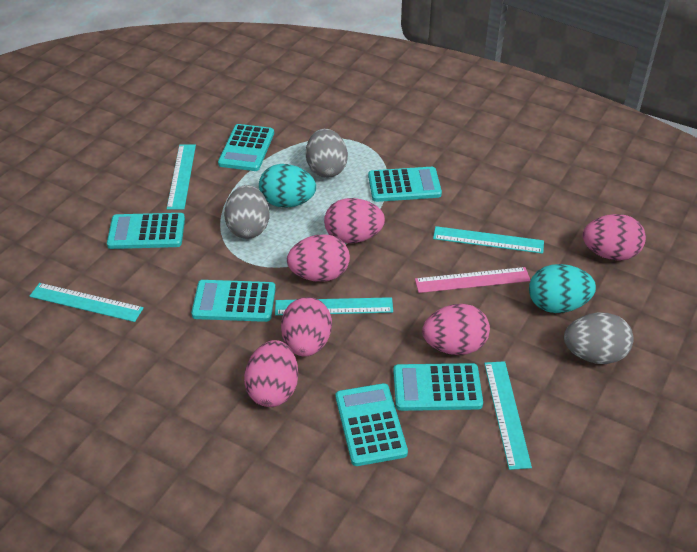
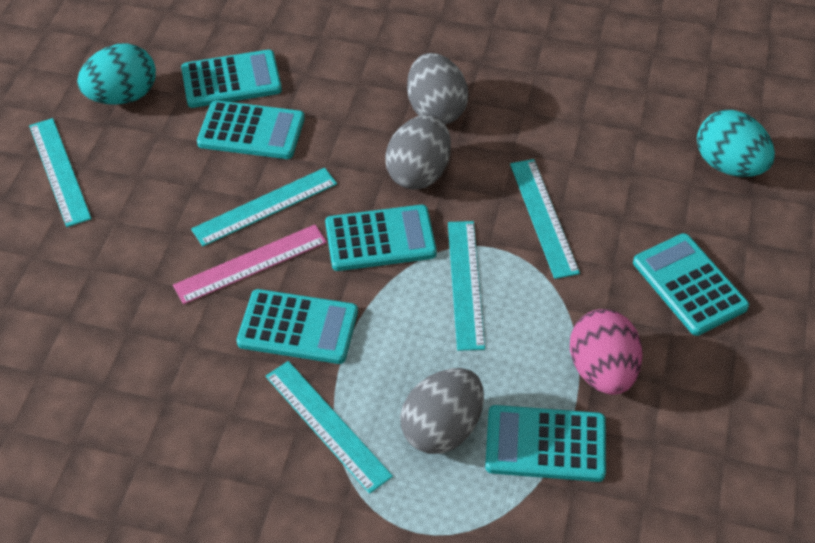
pink egg: 6 -> 1

